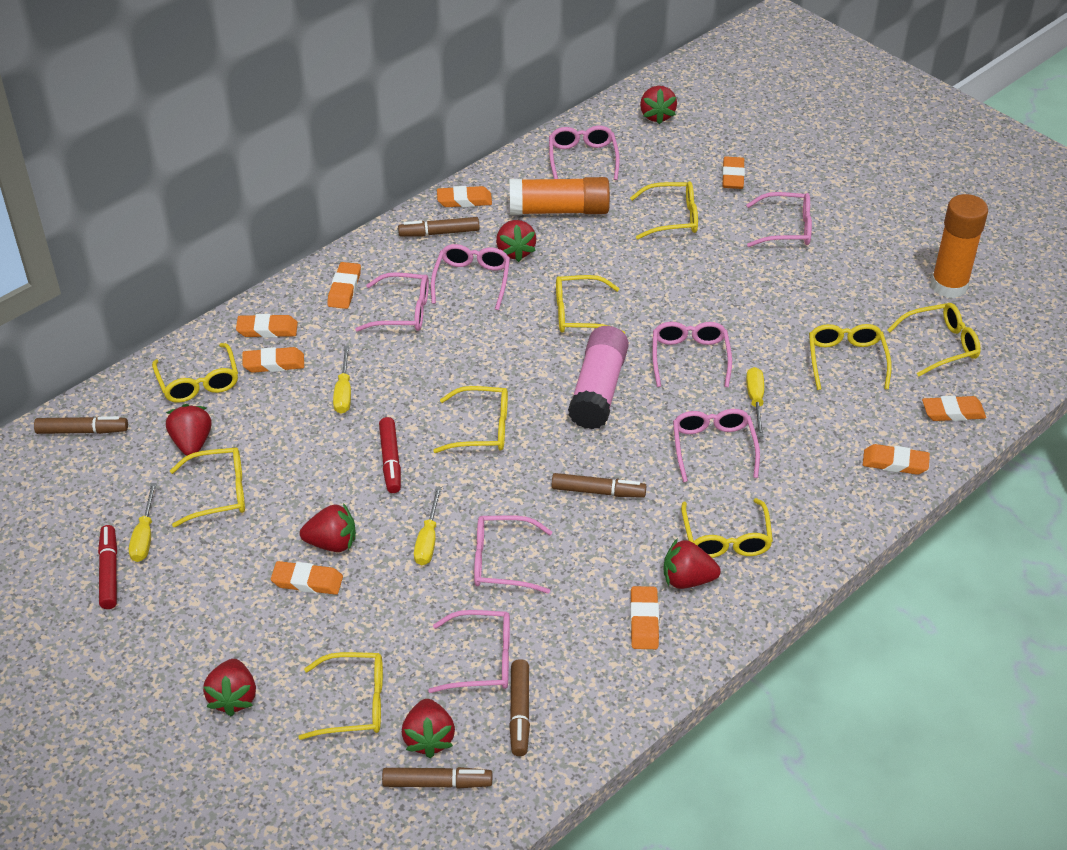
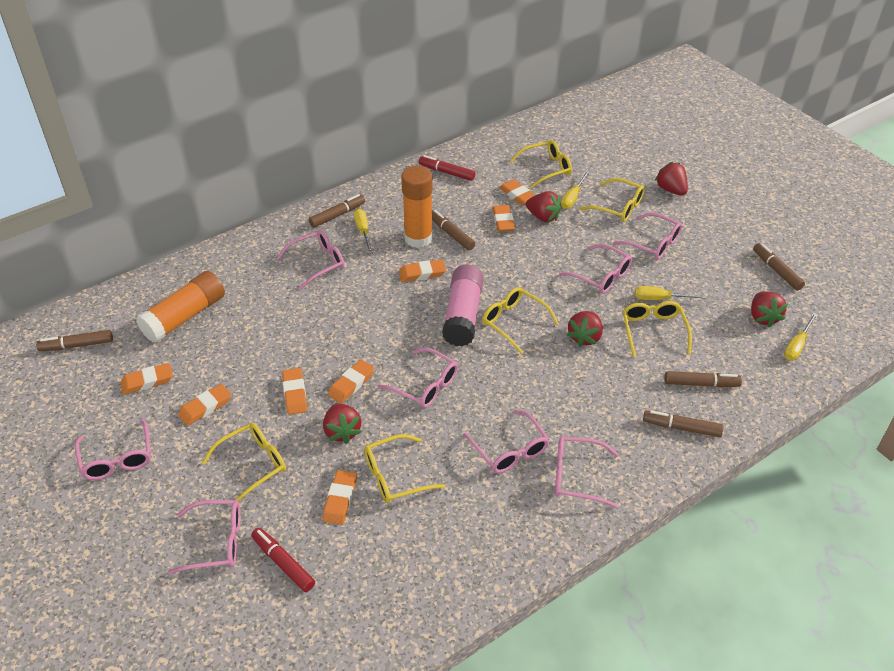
brown marker: 5 -> 6
orange eraser: 9 -> 8
red strawberry: 7 -> 5
yellow glasses: 9 -> 6

